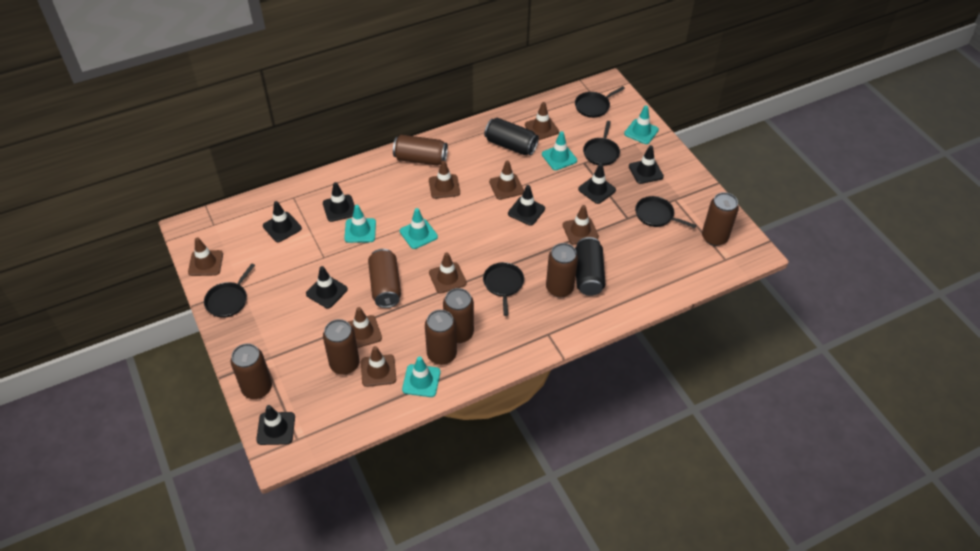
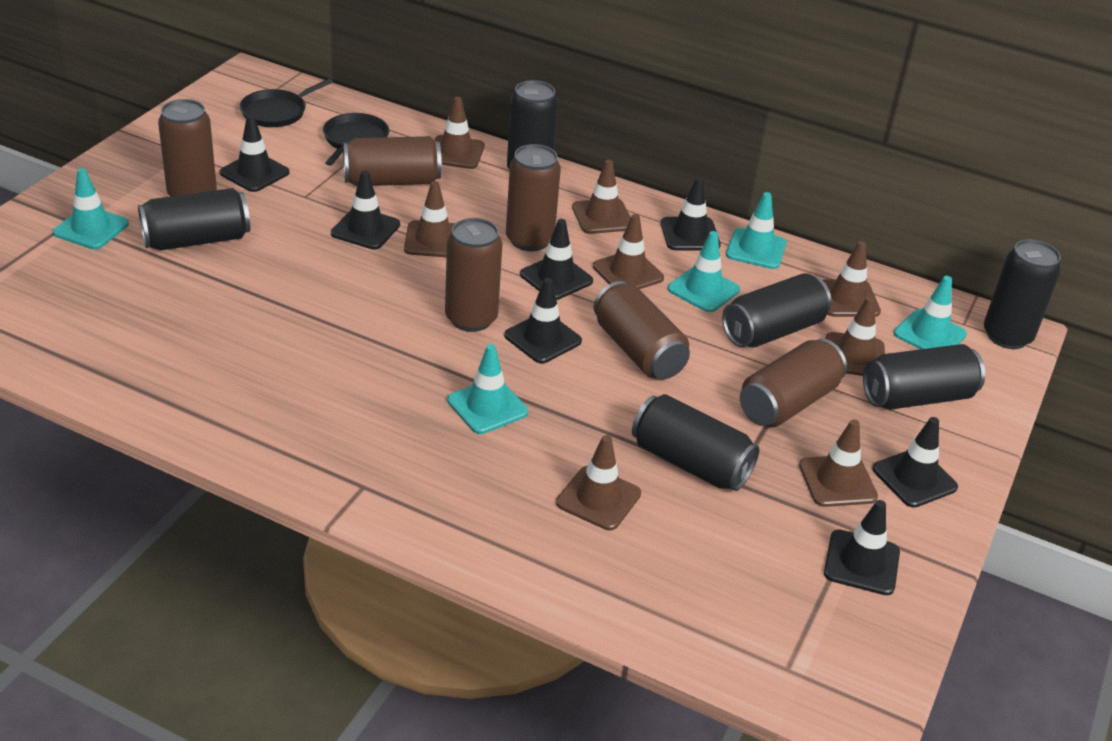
black can: 2 -> 6
black pan: 5 -> 2
brown can: 8 -> 6

